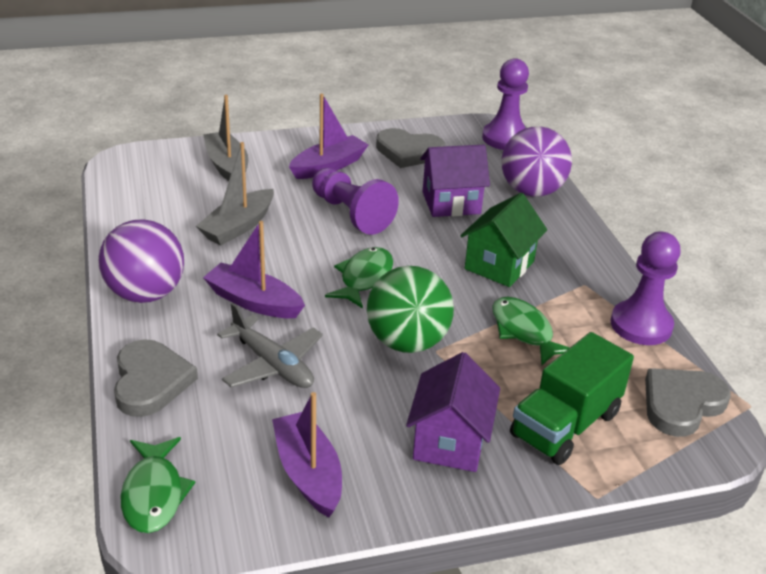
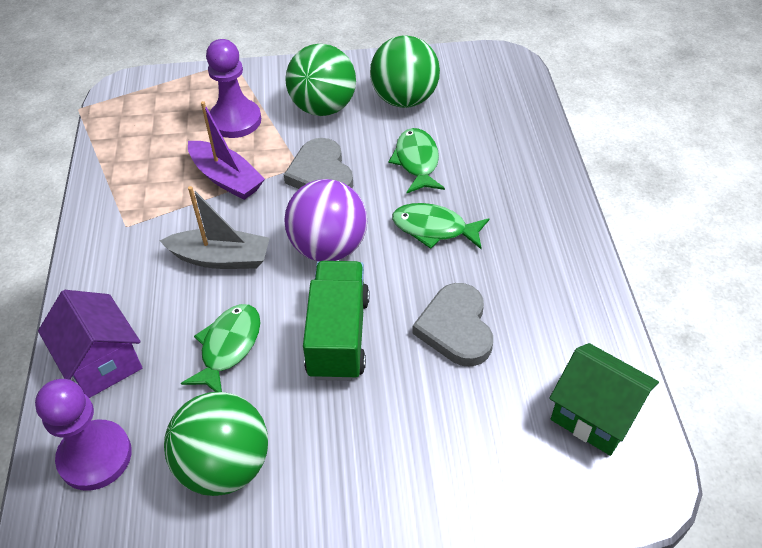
green ball: 1 -> 3
grey boat: 2 -> 1
grey heart: 3 -> 2
grey plane: 1 -> 0
purple ball: 2 -> 1
purple boat: 3 -> 1
purple house: 2 -> 1
purple pawn: 3 -> 2

